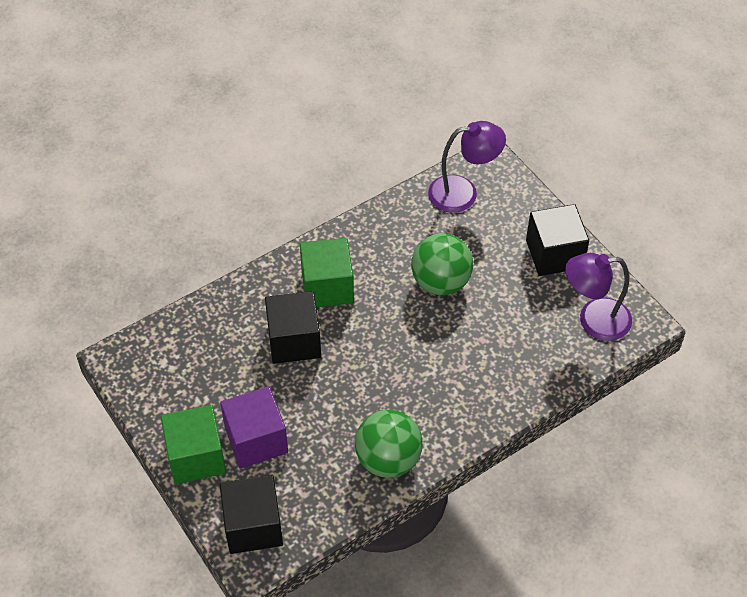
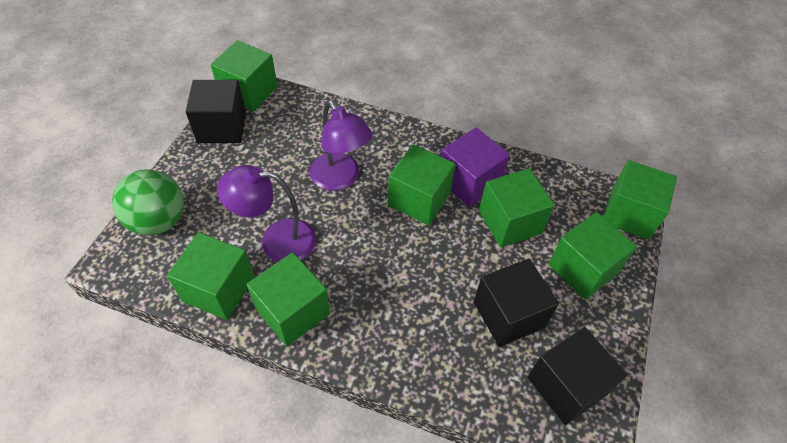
green ball: 2 -> 1
green cube: 2 -> 7

